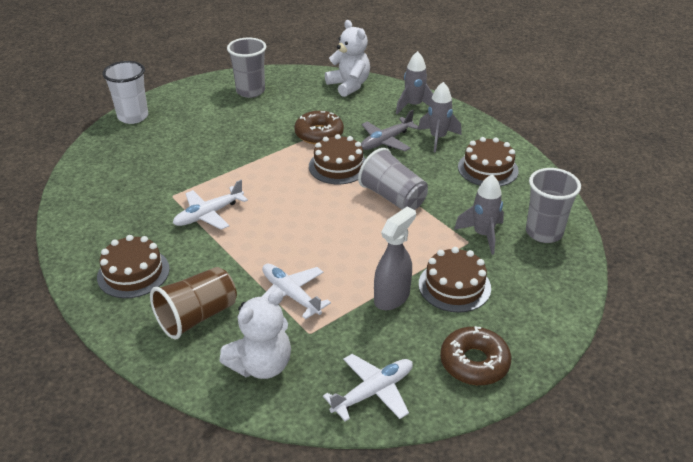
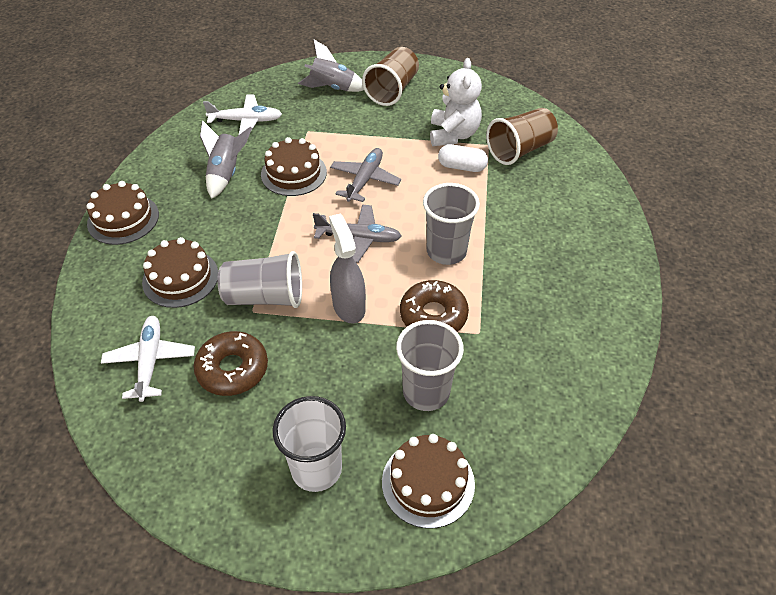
brown cup: 1 -> 2
grey plane: 1 -> 2
grey rocket: 3 -> 2
white capsule: 0 -> 1
white plane: 3 -> 2
white teddy bear: 2 -> 1

